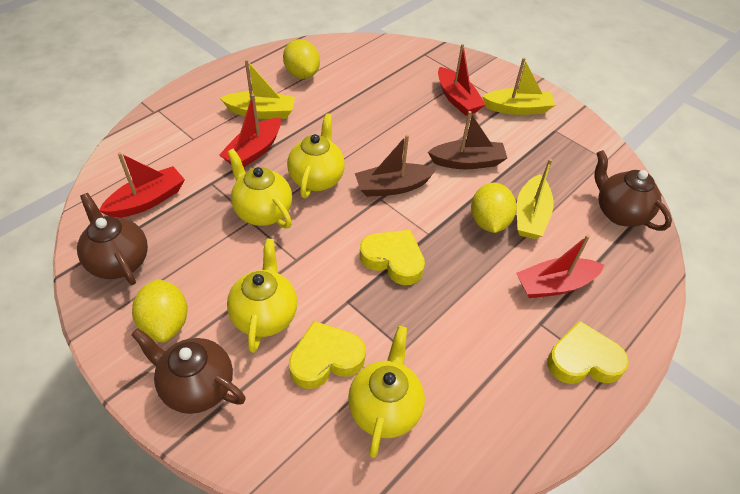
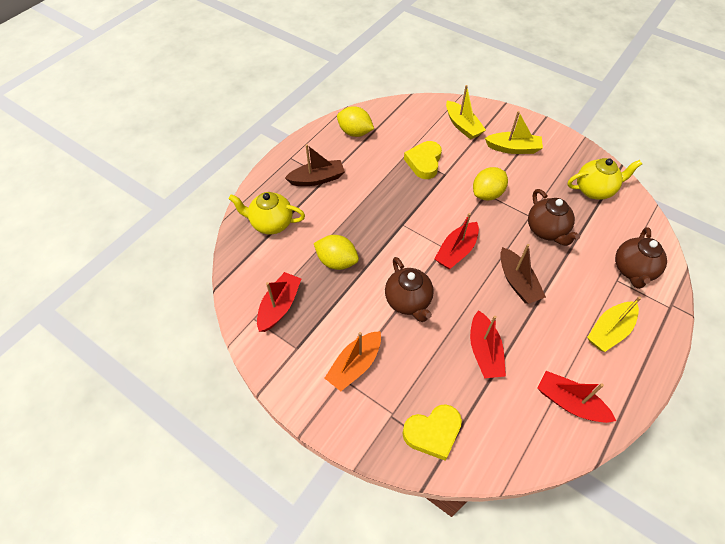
orange boat: 0 -> 1
yellow heart: 3 -> 2
yellow teapot: 4 -> 2

